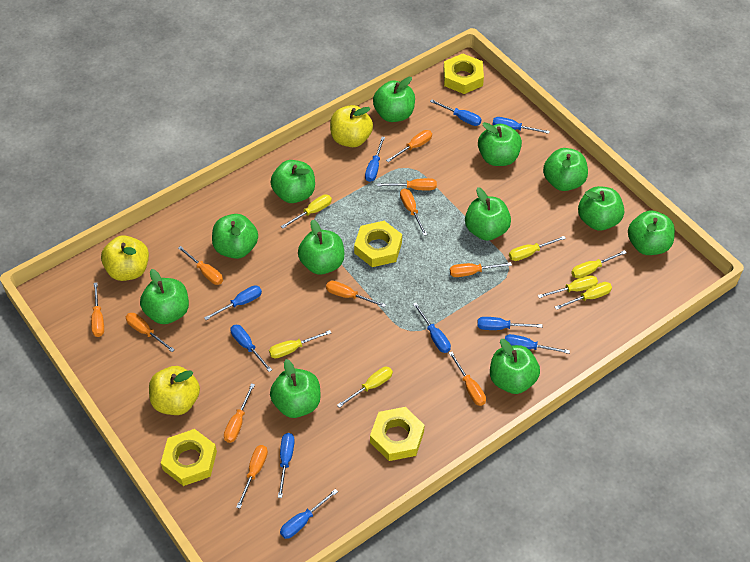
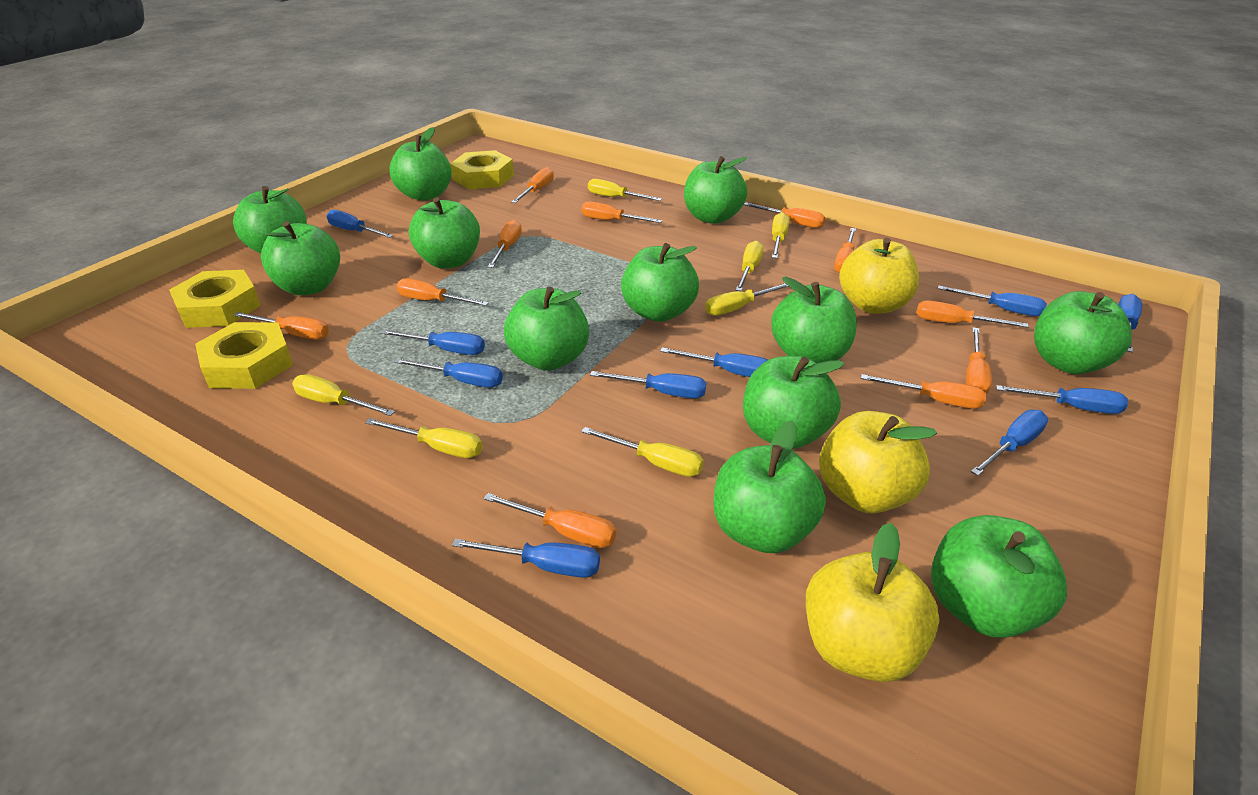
yellow nut: 4 -> 3

